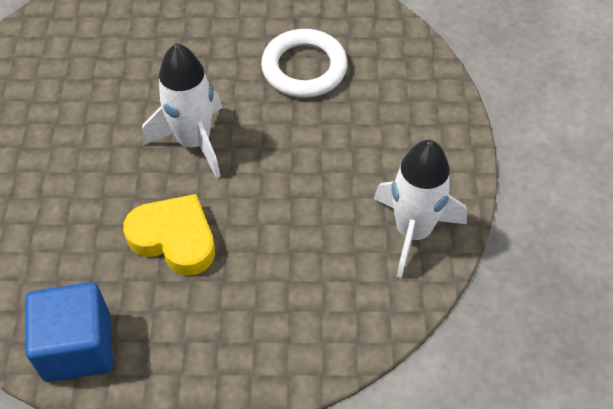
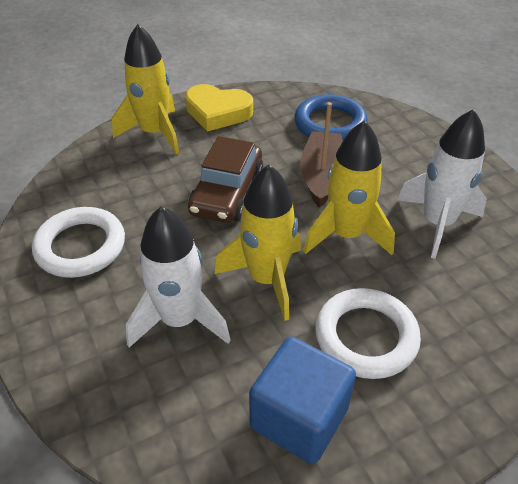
blue ring: 0 -> 1
brown boat: 0 -> 1
brown car: 0 -> 1
white ring: 1 -> 2
yellow rocket: 0 -> 3

